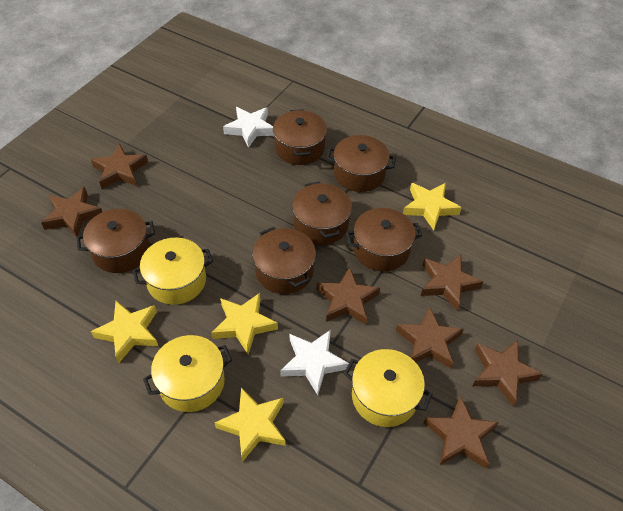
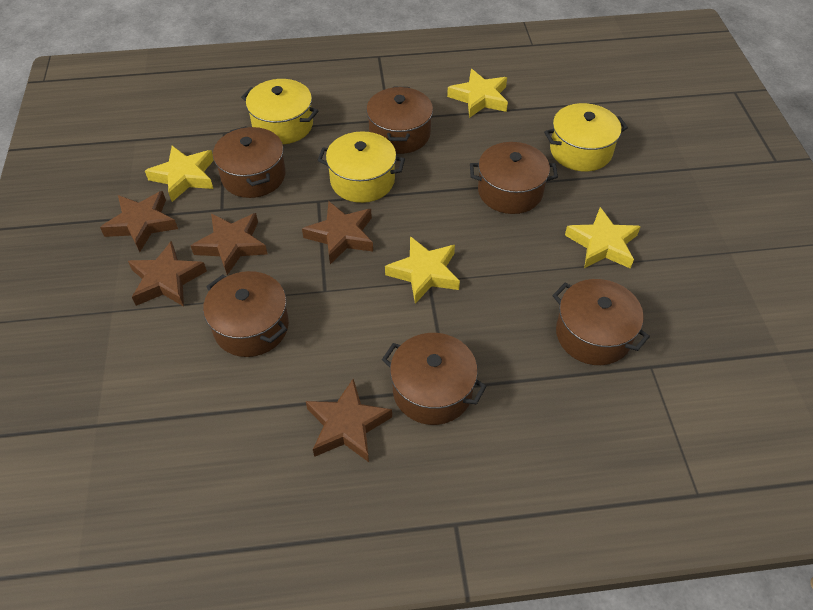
brown star: 7 -> 5
white star: 2 -> 0

